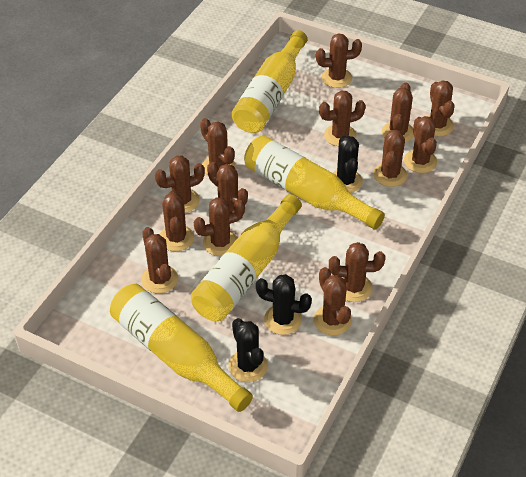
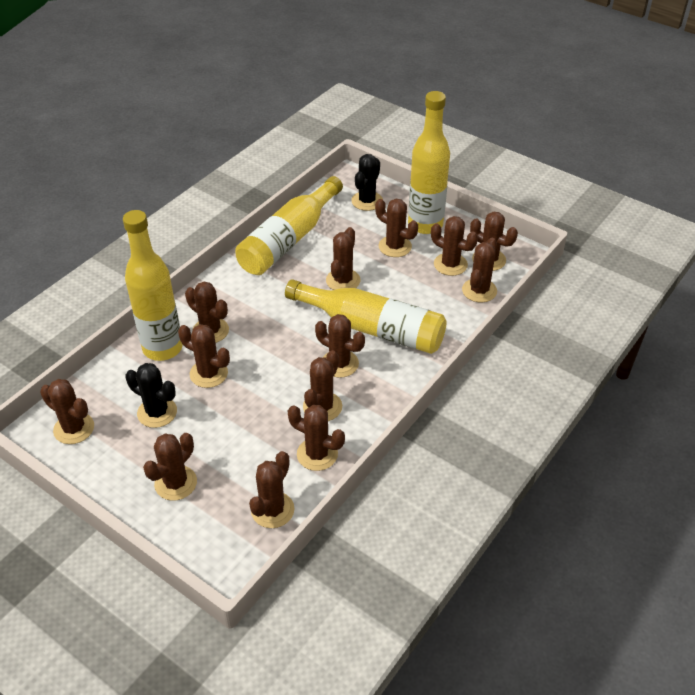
black cactus: 3 -> 2
brown cactus: 14 -> 13

